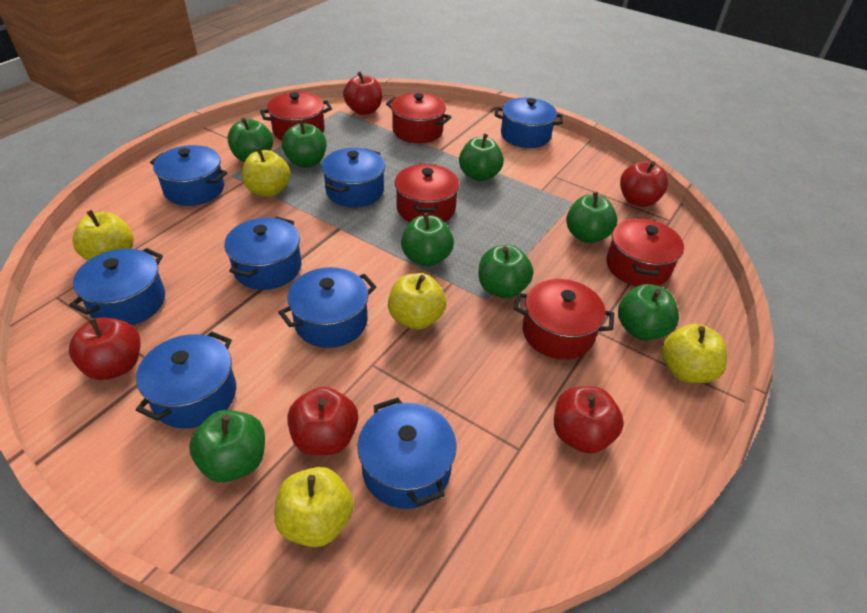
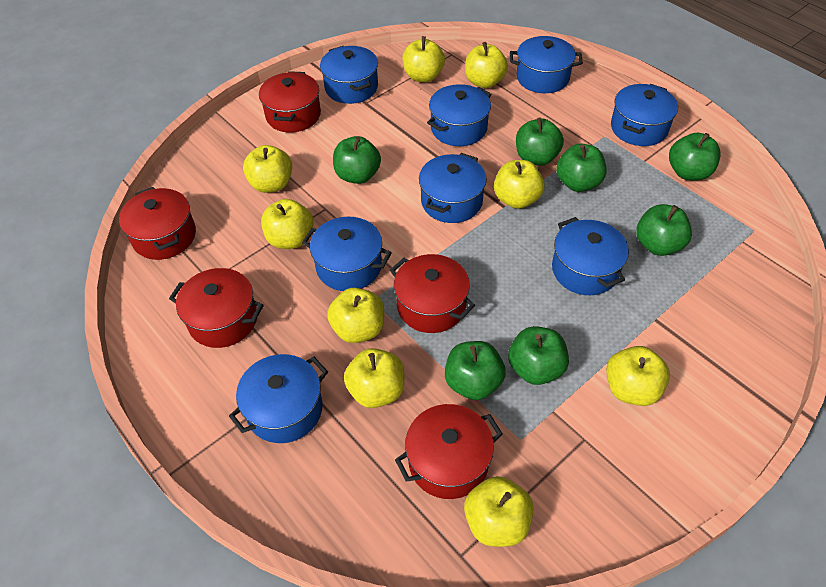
green apple: 8 -> 7
red apple: 5 -> 0
yellow apple: 5 -> 9

